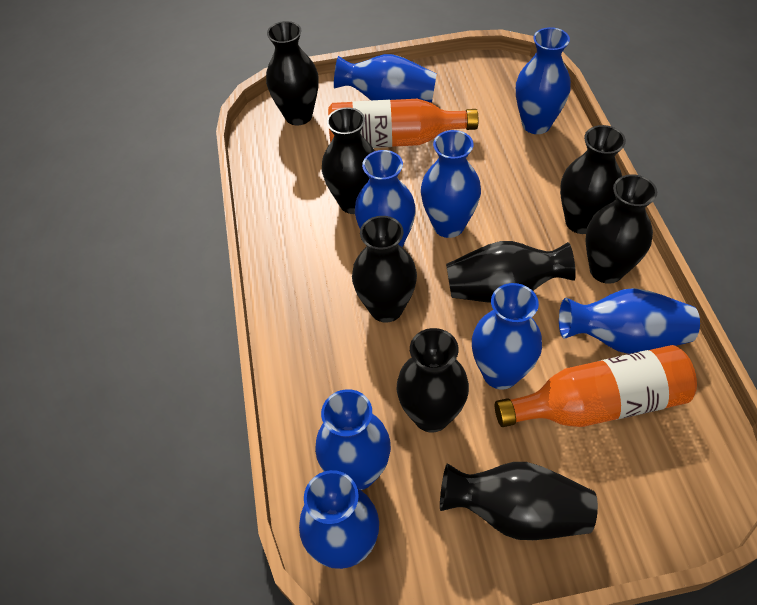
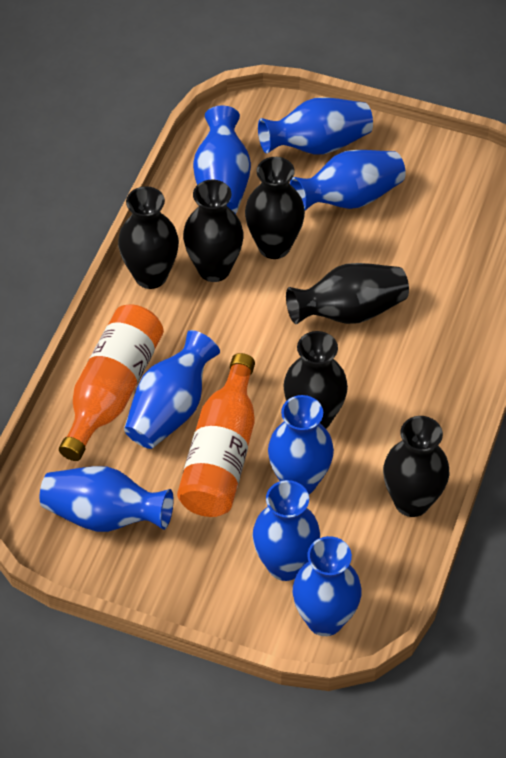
black vase: 8 -> 6

